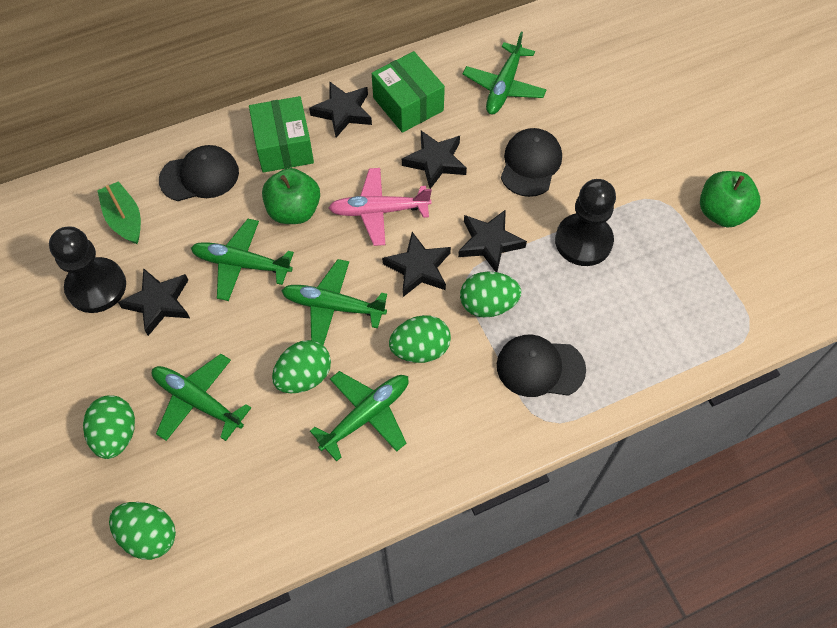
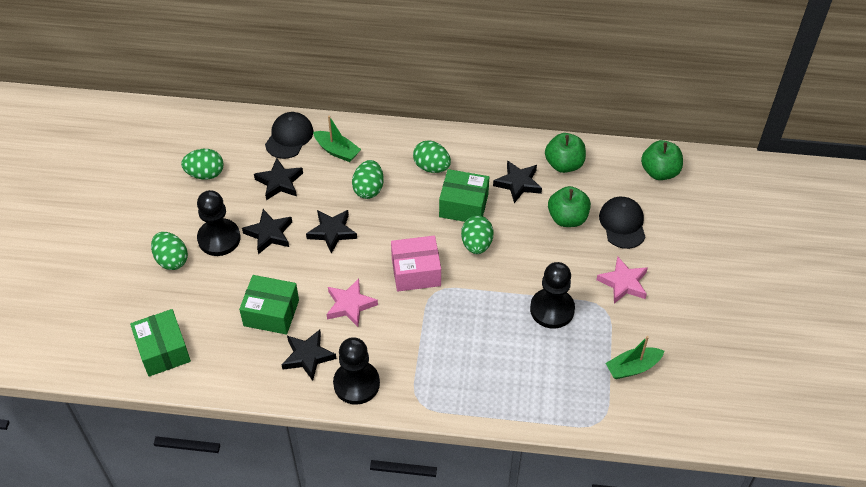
black cap: 3 -> 2
black pawn: 2 -> 3
green apple: 2 -> 3
green boat: 1 -> 2
green box: 2 -> 3
green plane: 5 -> 0
pink box: 0 -> 1
pink plane: 1 -> 0
pink star: 0 -> 2

